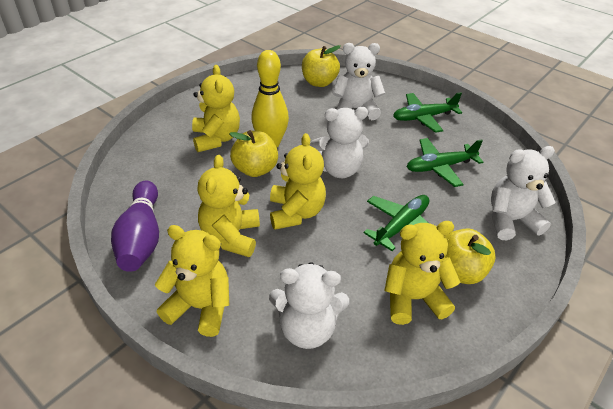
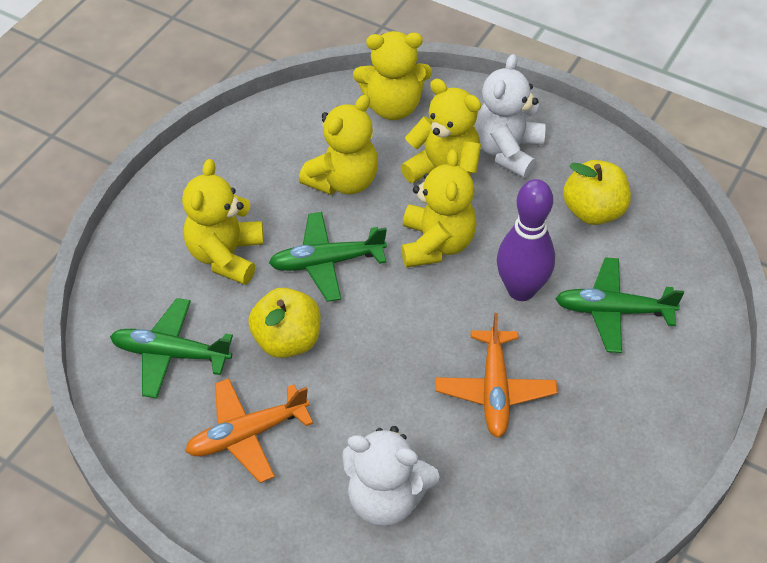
orange plane: 0 -> 2
white teddy bear: 4 -> 2
yellow apple: 3 -> 2
yellow bowling pin: 1 -> 0

